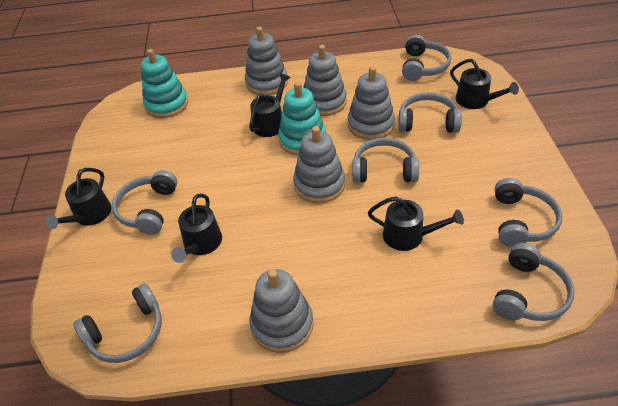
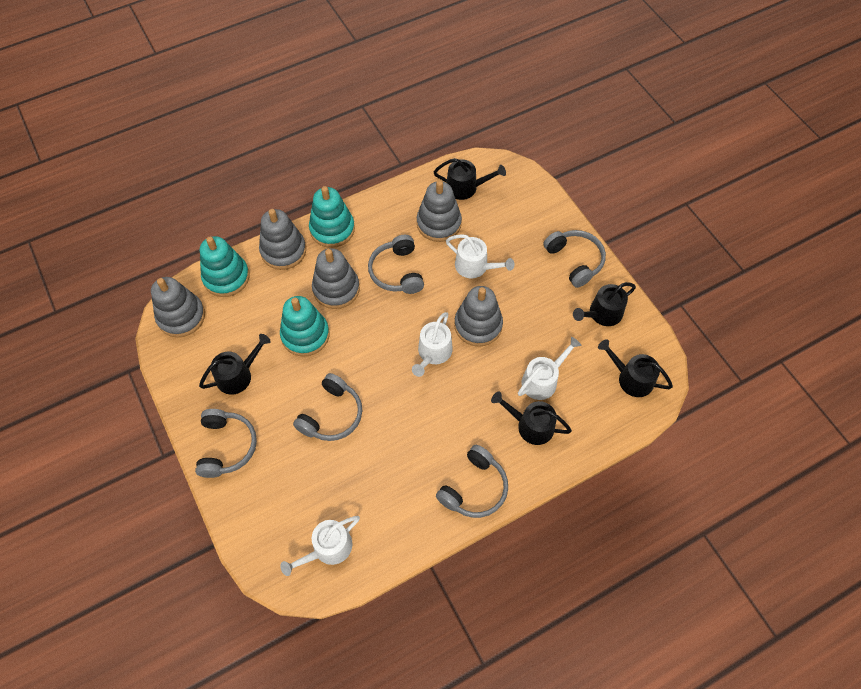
grey headphones: 7 -> 5
turquoise stacking toy: 2 -> 3
white watering can: 0 -> 4

